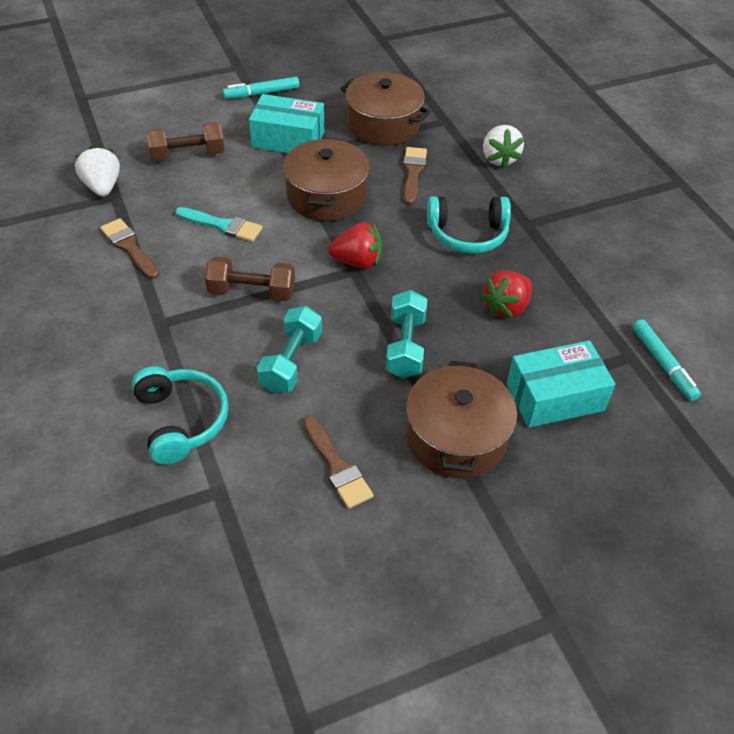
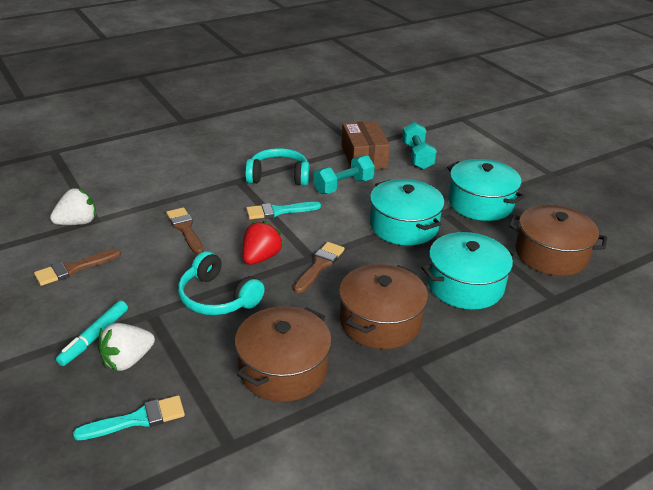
brown box: 0 -> 1
brown dumbbell: 2 -> 0
red strawberry: 2 -> 1
turquoise box: 2 -> 0
turquoise brush: 1 -> 2
turquoise marker: 2 -> 1
turquoise pot: 0 -> 3

